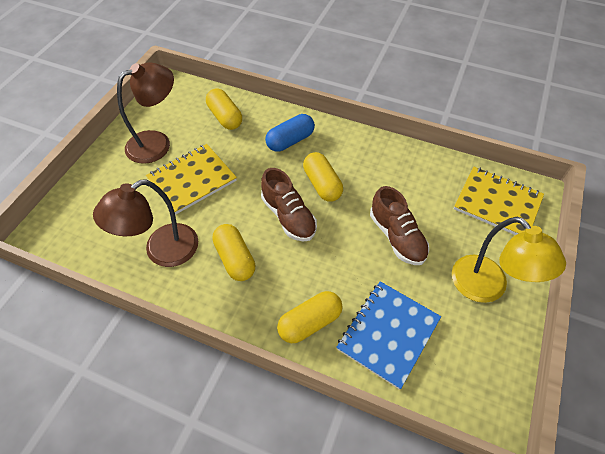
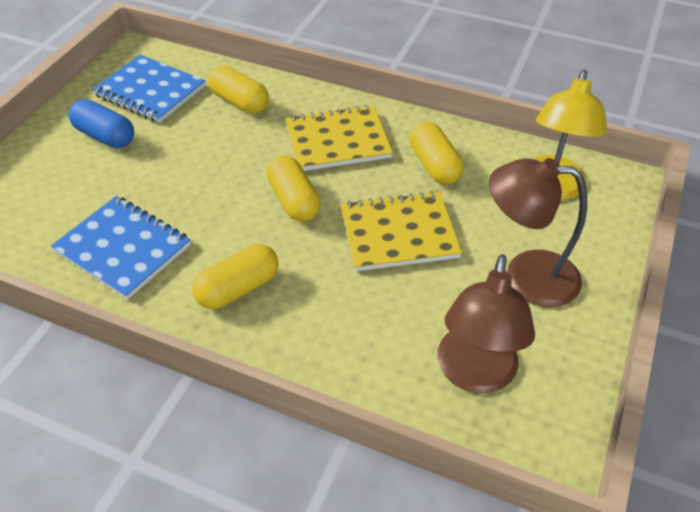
blue notebook: 1 -> 2
brown shoe: 2 -> 0

